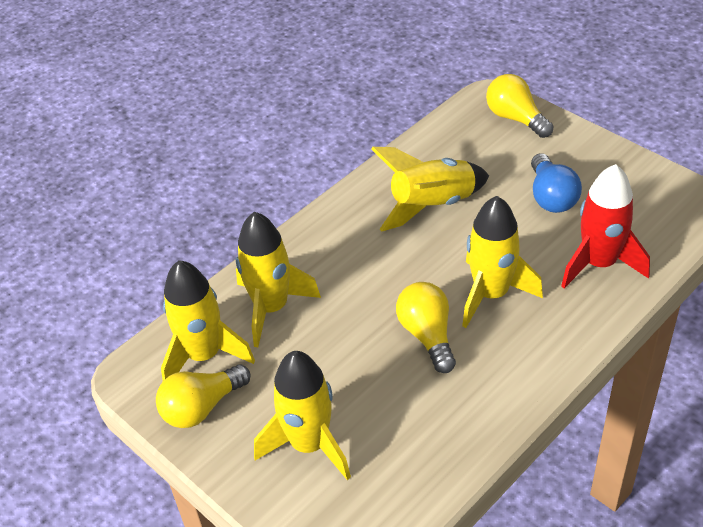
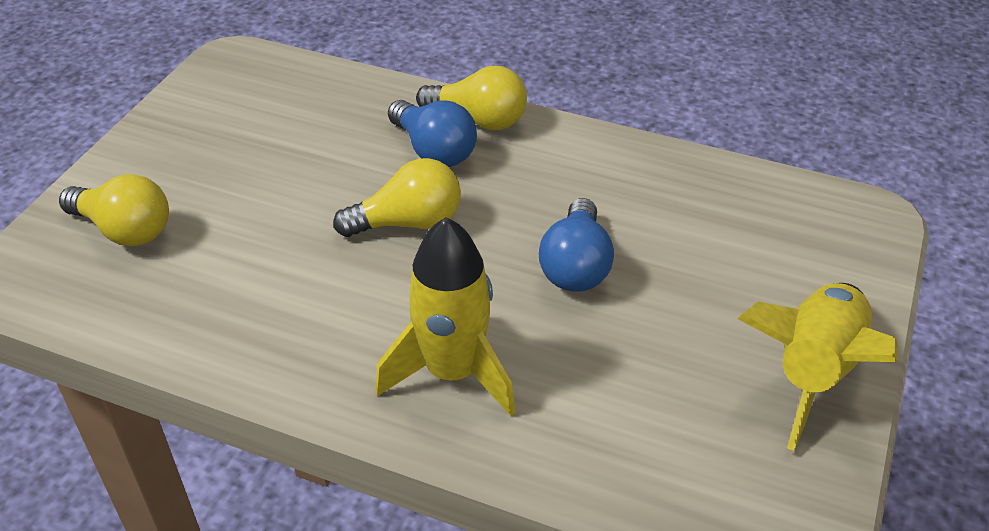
blue light bulb: 1 -> 2
red rocket: 1 -> 0
yellow rocket: 5 -> 2

